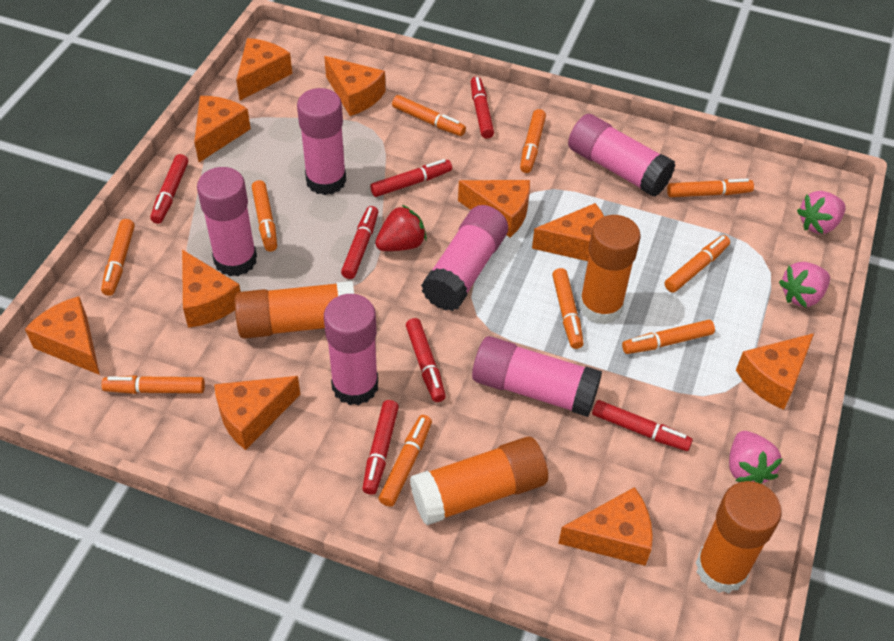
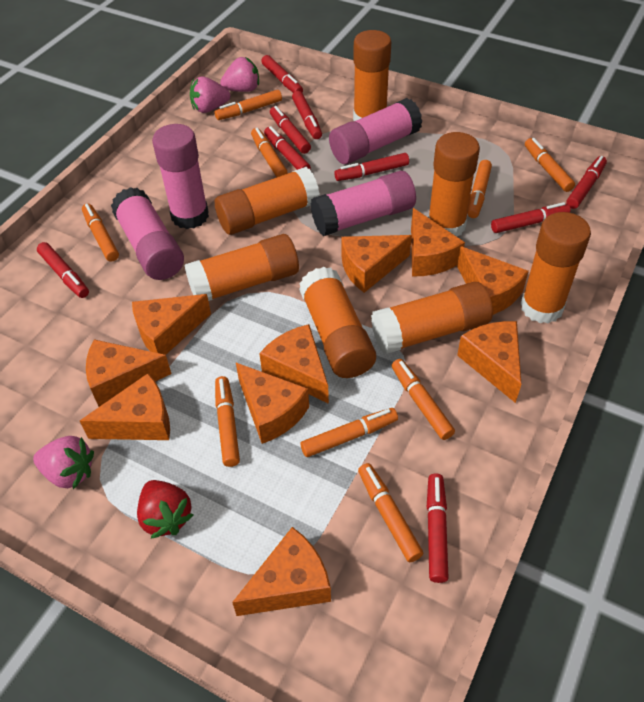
orange glue stick: 4 -> 7
orange marker: 10 -> 9
pink glue stick: 6 -> 4
red marker: 7 -> 9

